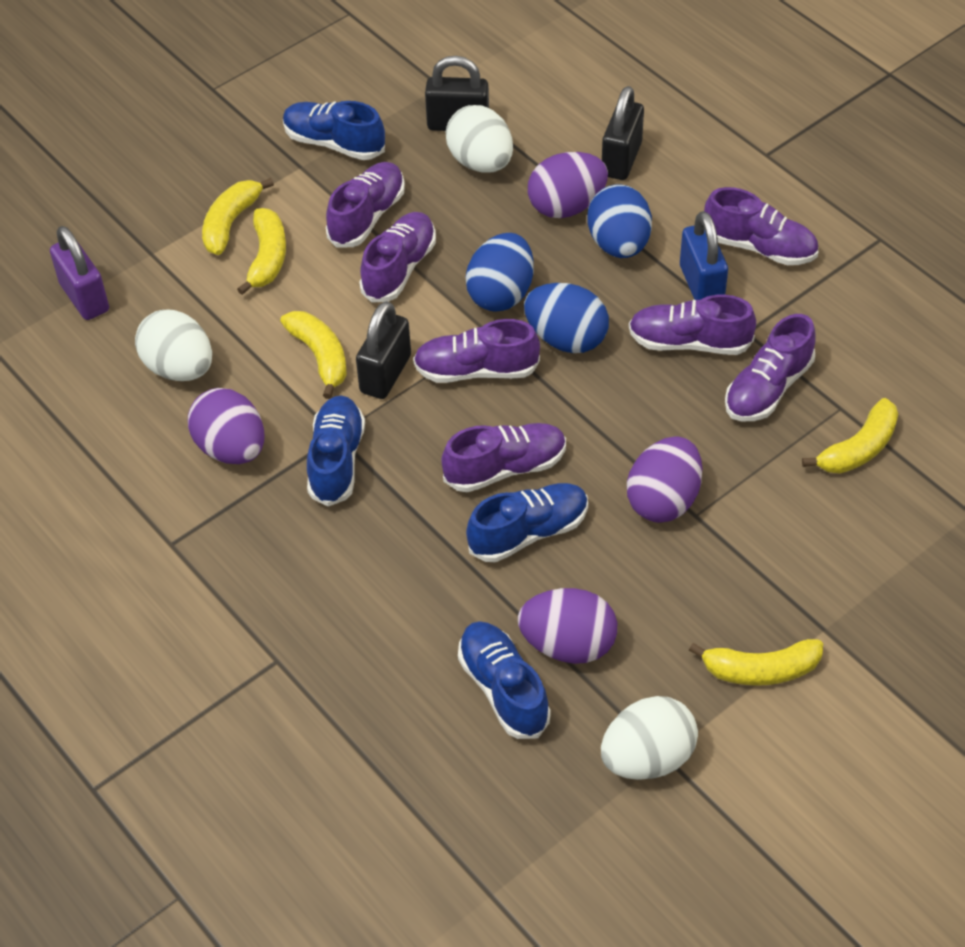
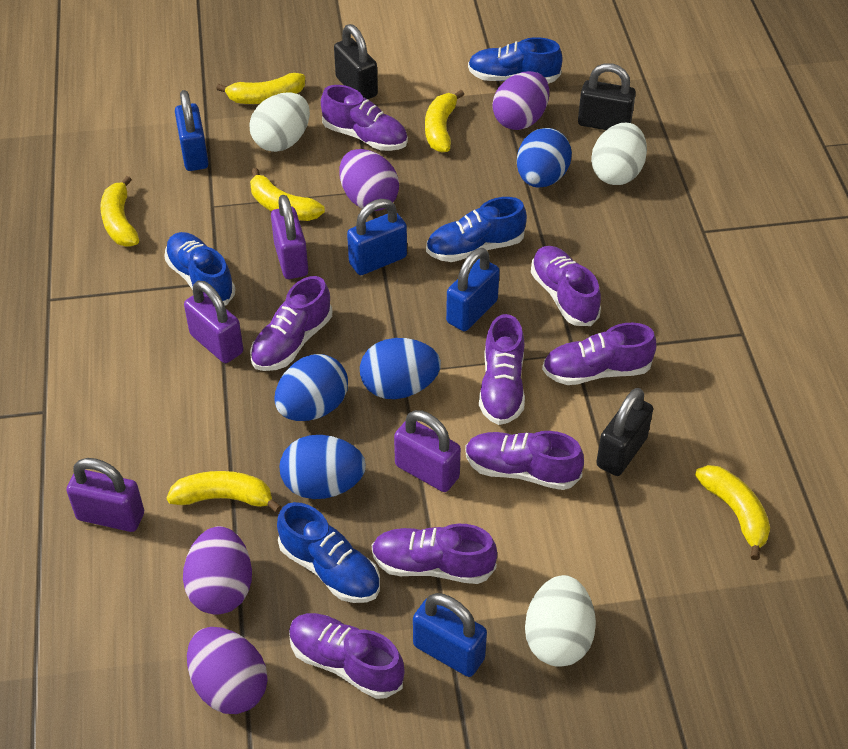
blue egg: 3 -> 4
blue padlock: 1 -> 4
purple padlock: 1 -> 4
purple shoe: 7 -> 8
yellow banana: 5 -> 6

